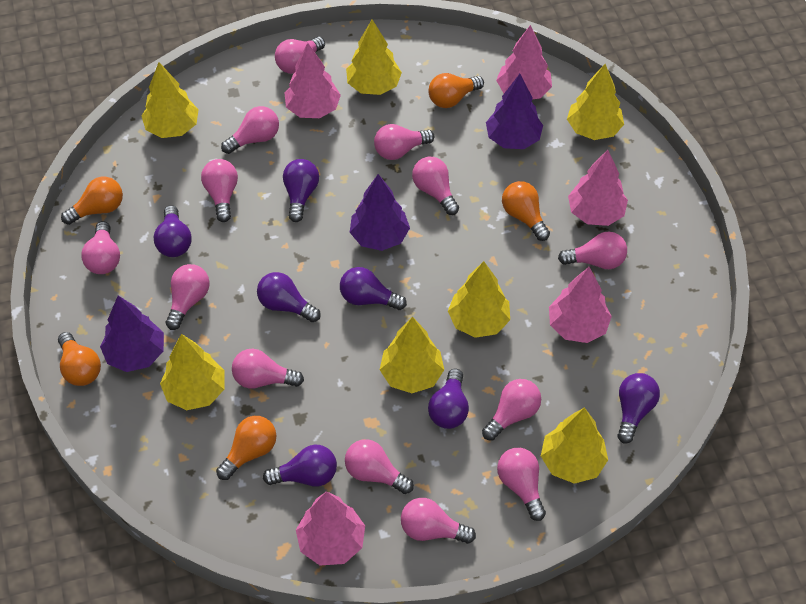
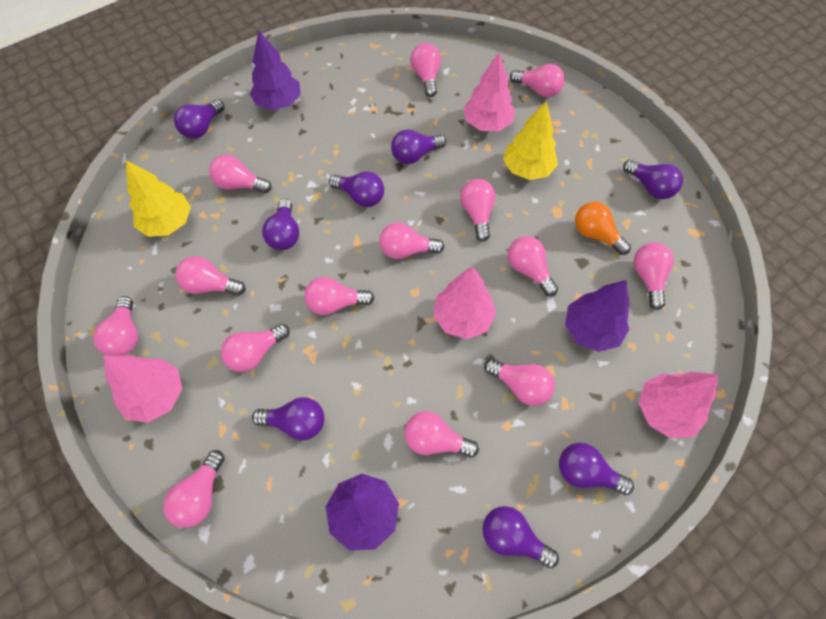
orange light bulb: 5 -> 1
pink light bulb: 13 -> 14
pink tree: 5 -> 4
purple light bulb: 7 -> 8
yellow tree: 7 -> 2

